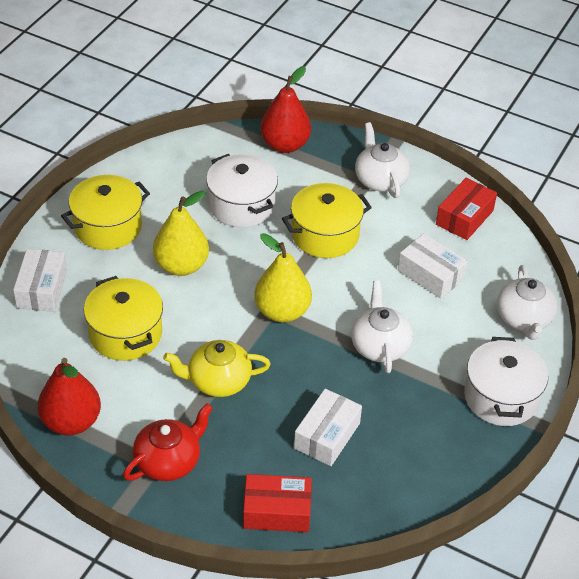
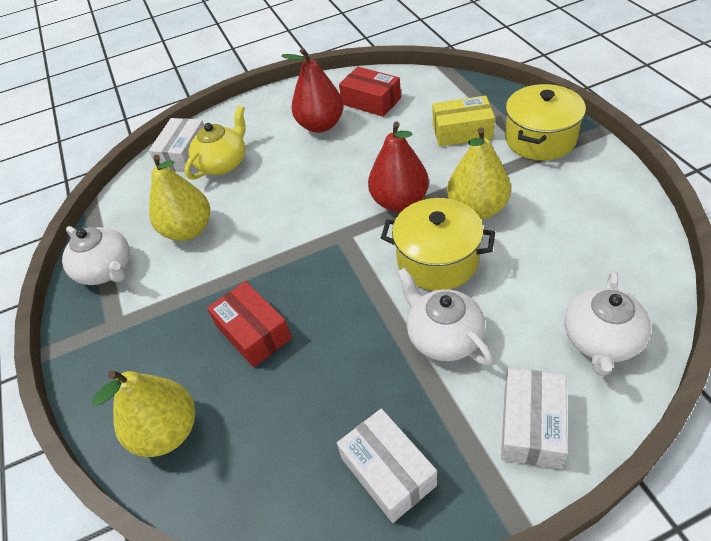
red teapot: 1 -> 0
white pot: 2 -> 0
yellow box: 0 -> 1
yellow pear: 2 -> 3
yellow pot: 3 -> 2

